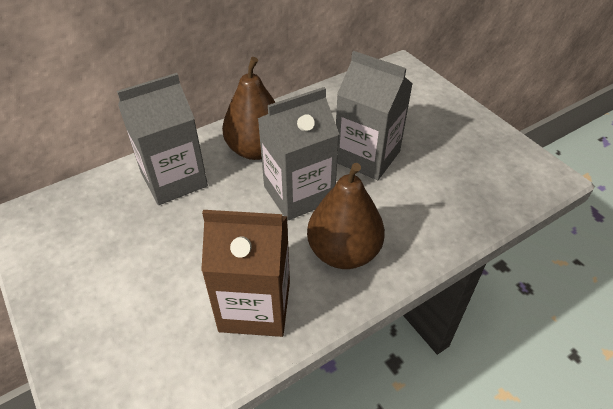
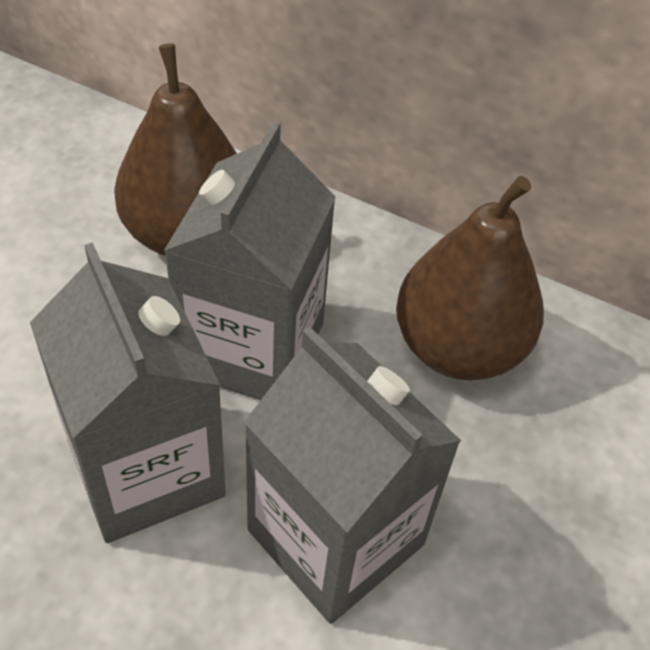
brown carton: 1 -> 0

